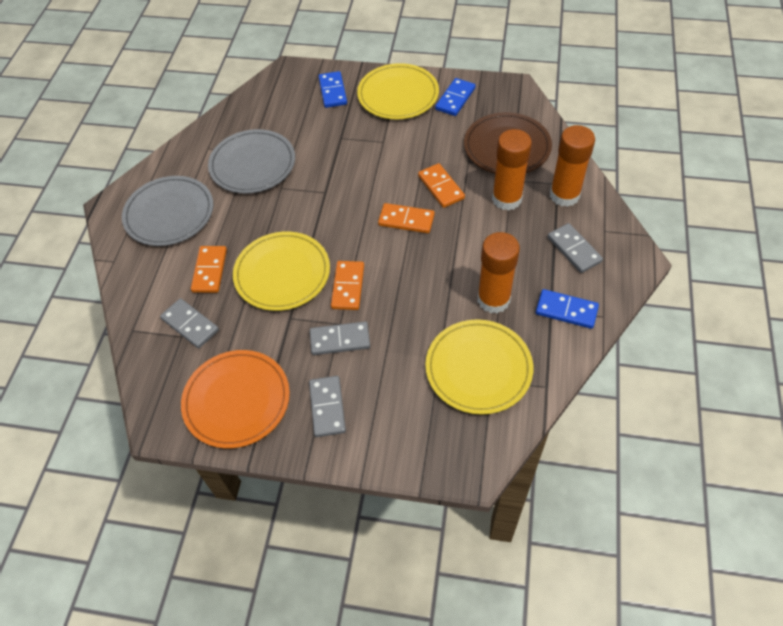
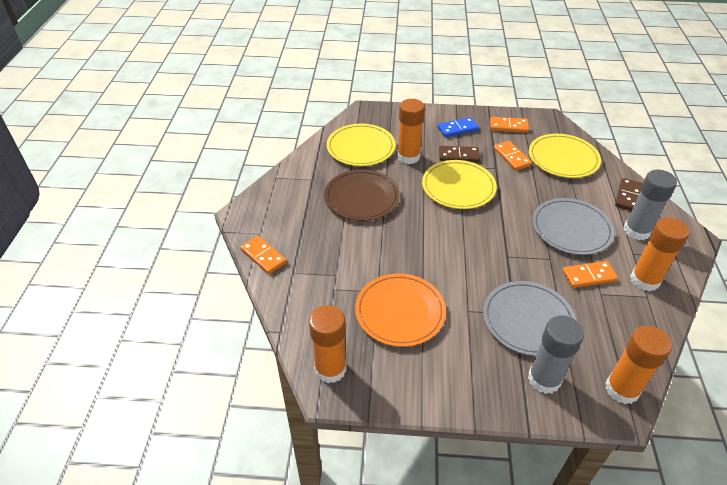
blue domino: 3 -> 1
brown domino: 0 -> 2
grey domino: 4 -> 0
grey glue stick: 0 -> 2
orange glue stick: 3 -> 4

